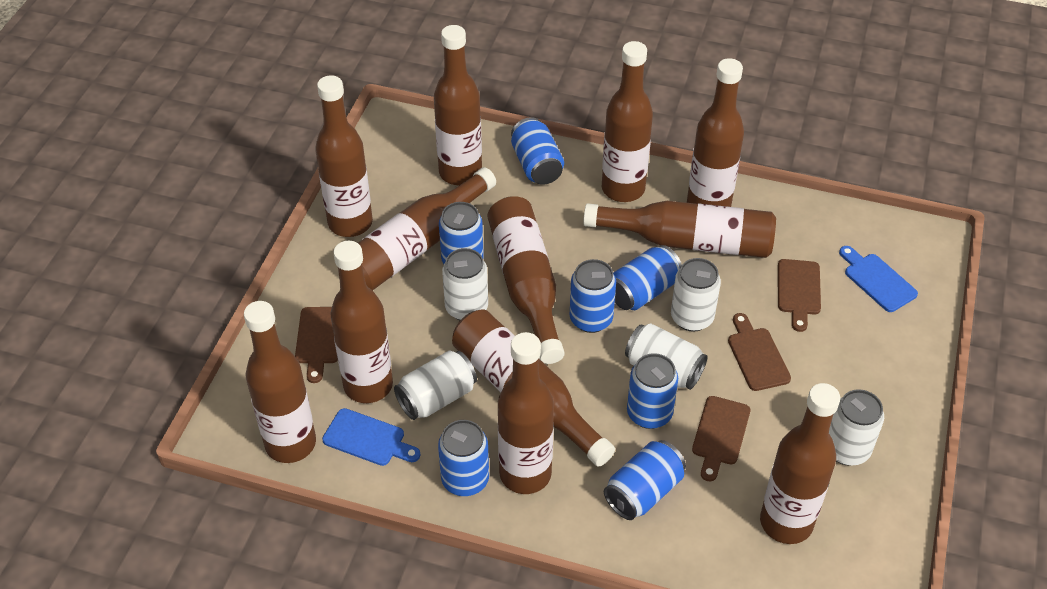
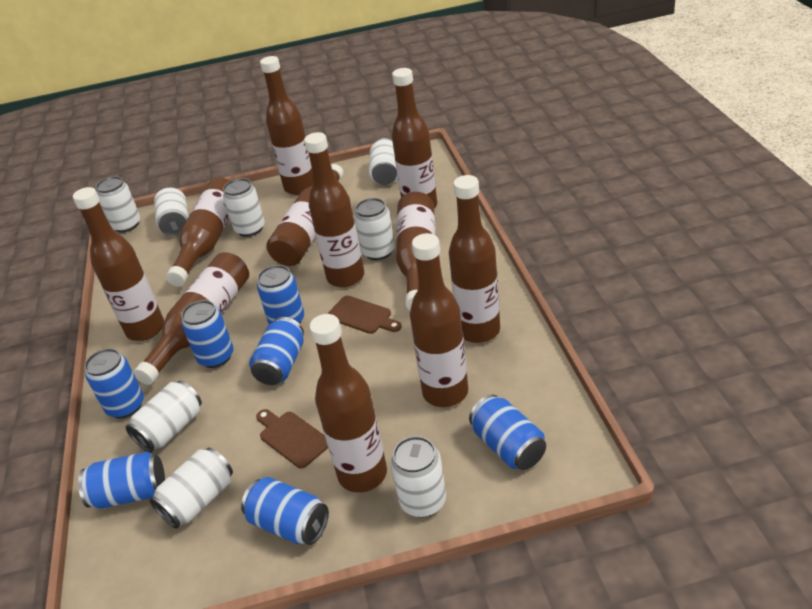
blue cutting board: 2 -> 0
brown bottle: 12 -> 11
brown cutting board: 4 -> 2
white can: 5 -> 8

